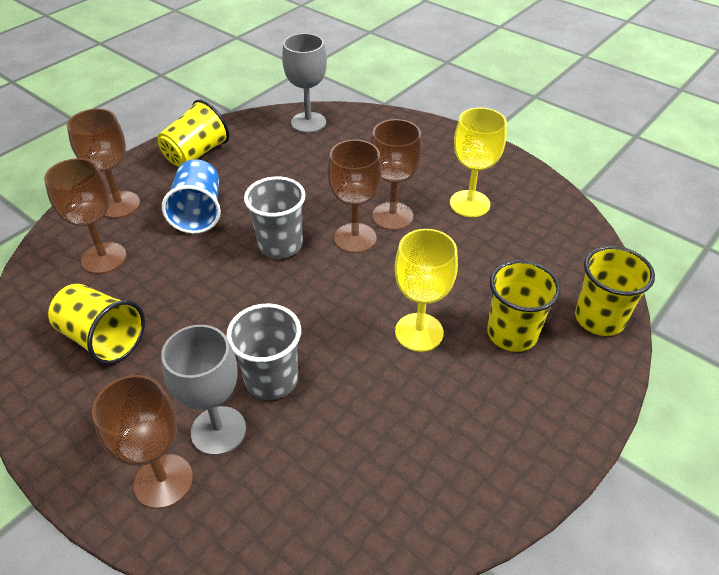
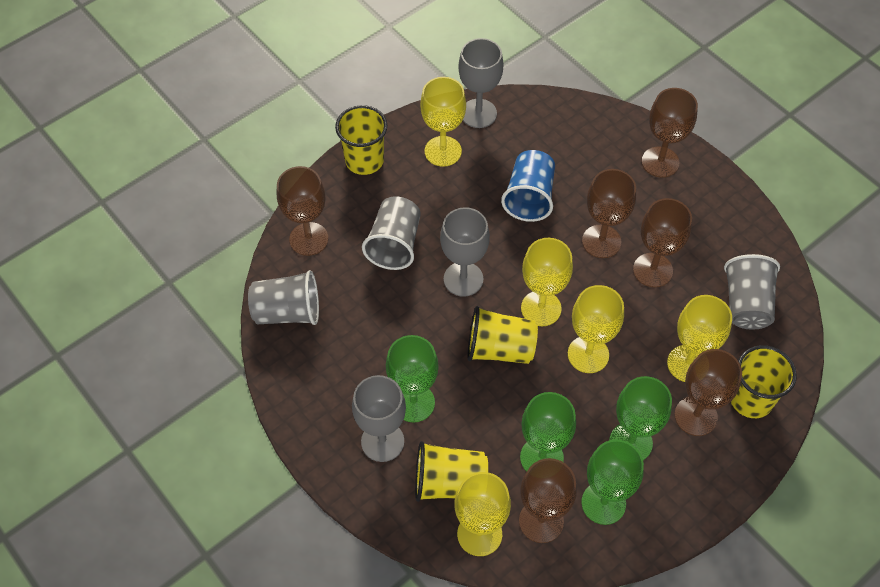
brown goblet: 5 -> 6
green goblet: 0 -> 4
grey cup: 2 -> 3
grey goblet: 2 -> 3
yellow goblet: 2 -> 5

